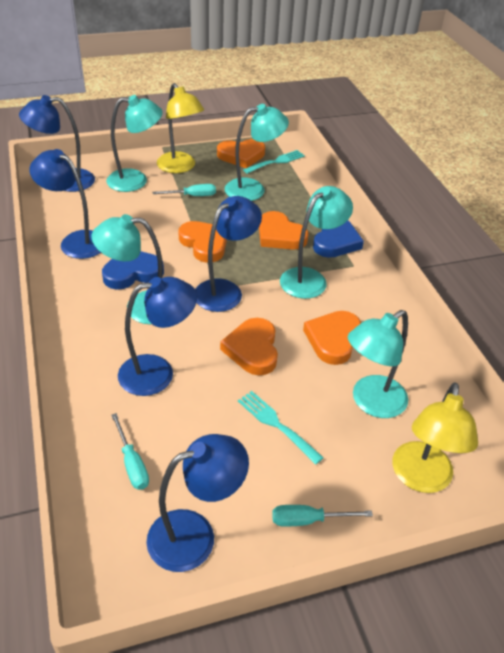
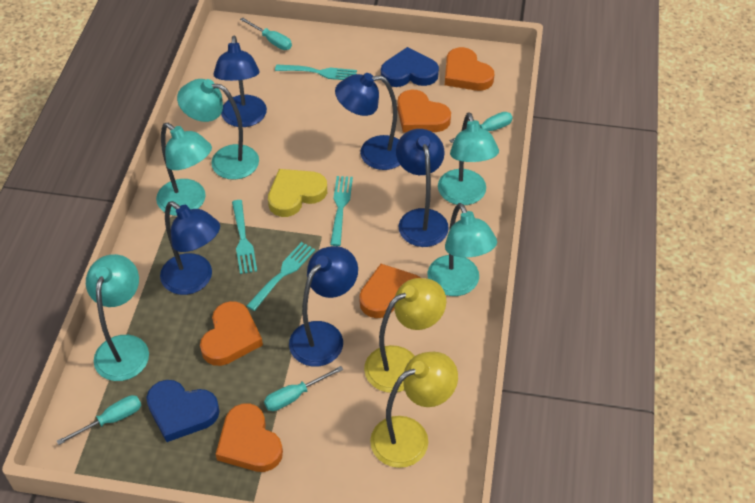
turquoise fork: 2 -> 4
turquoise screwdriver: 3 -> 4
yellow heart: 0 -> 1

